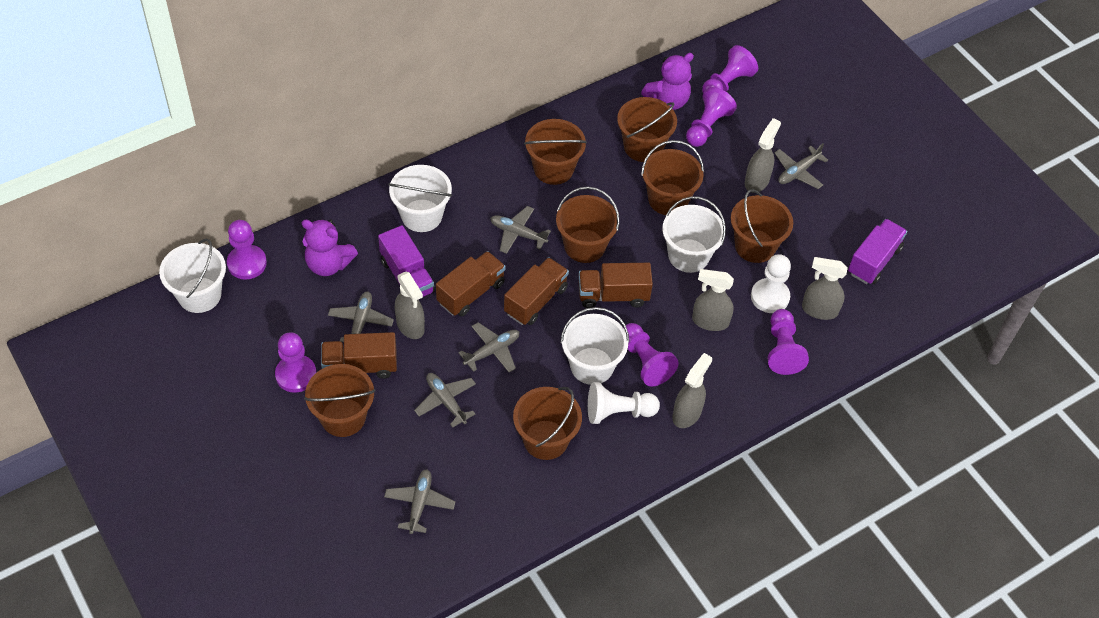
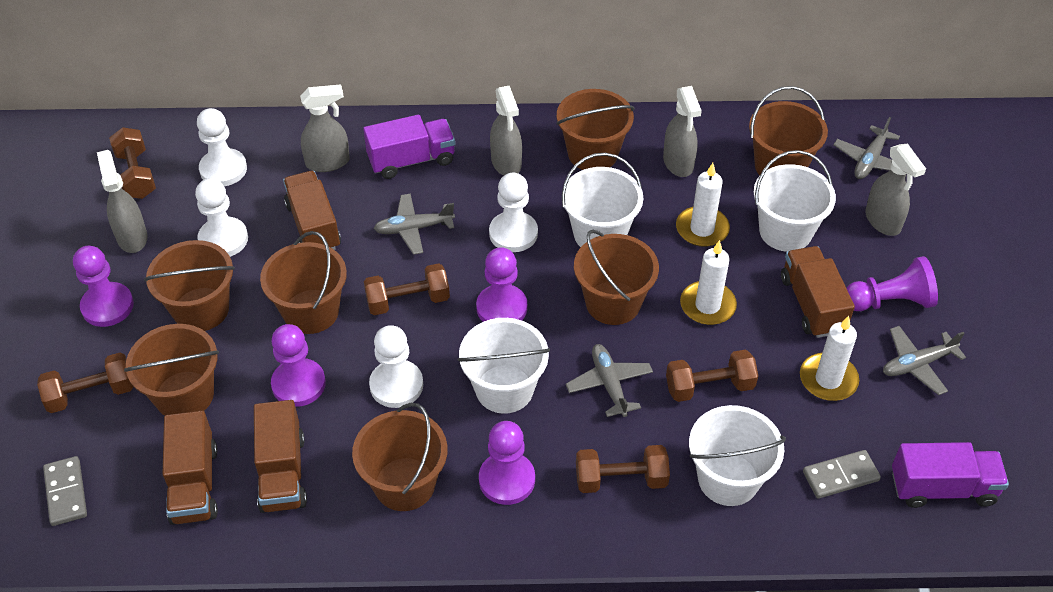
brown dumbbell: 0 -> 5
grey domino: 0 -> 2
grey plane: 6 -> 4
purple pawn: 6 -> 5
purple teddy bear: 2 -> 0
white candle: 0 -> 3
white pawn: 2 -> 4

